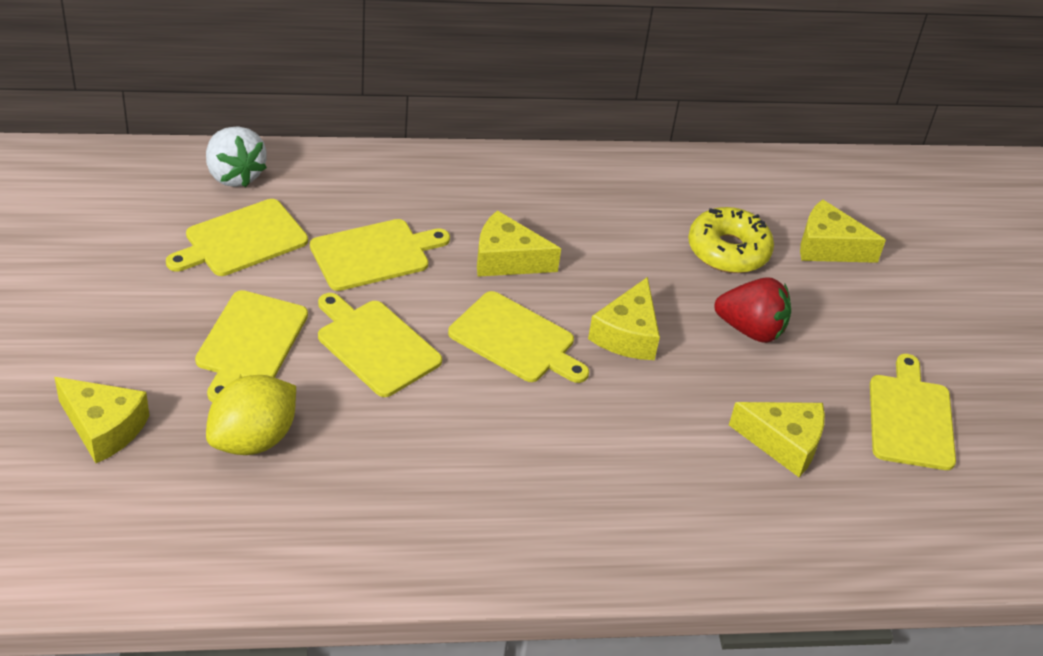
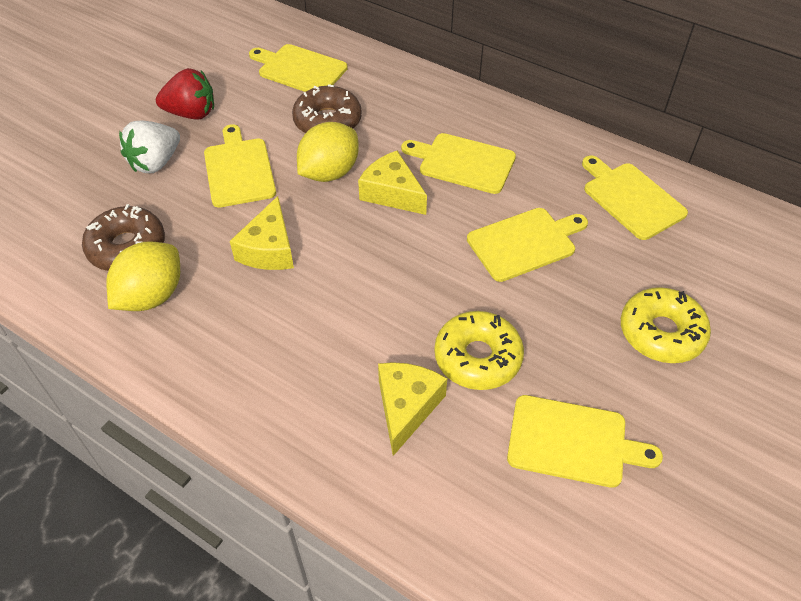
brown donut: 0 -> 2
yellow cheese: 5 -> 3
yellow donut: 1 -> 2
yellow lemon: 1 -> 2

